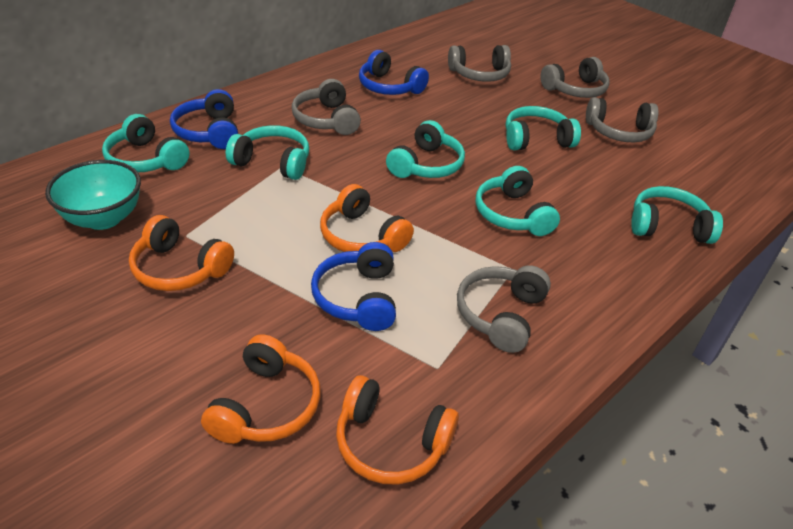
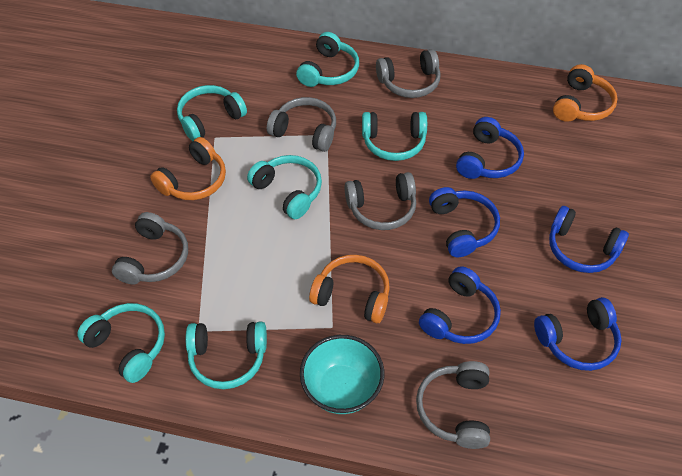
blue headphones: 3 -> 5
orange headphones: 4 -> 3

